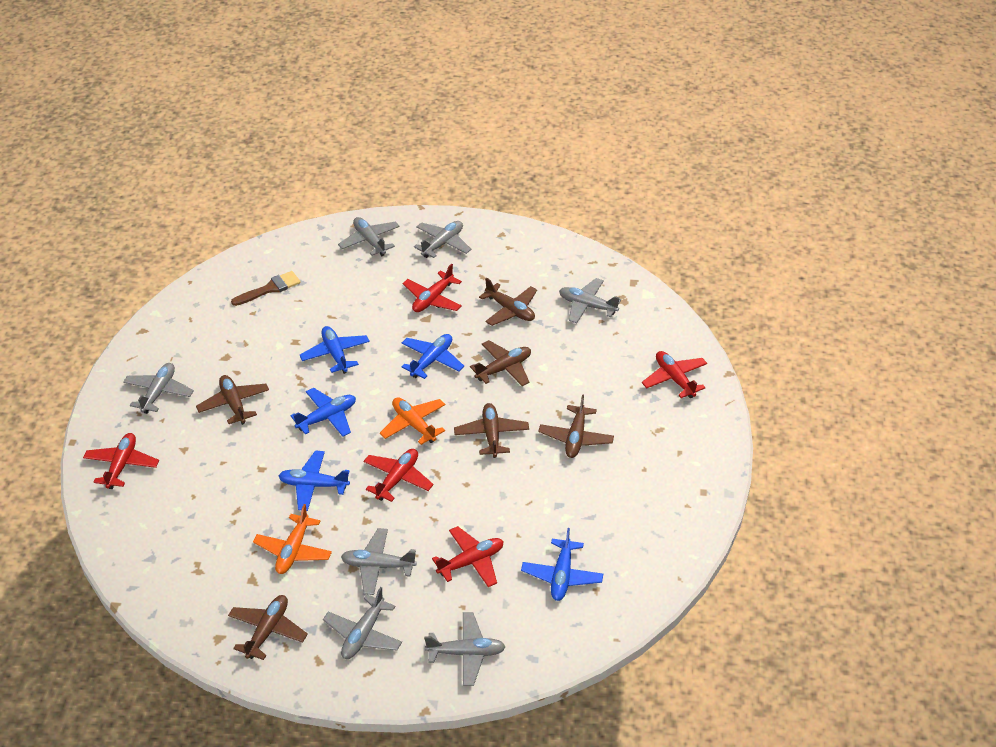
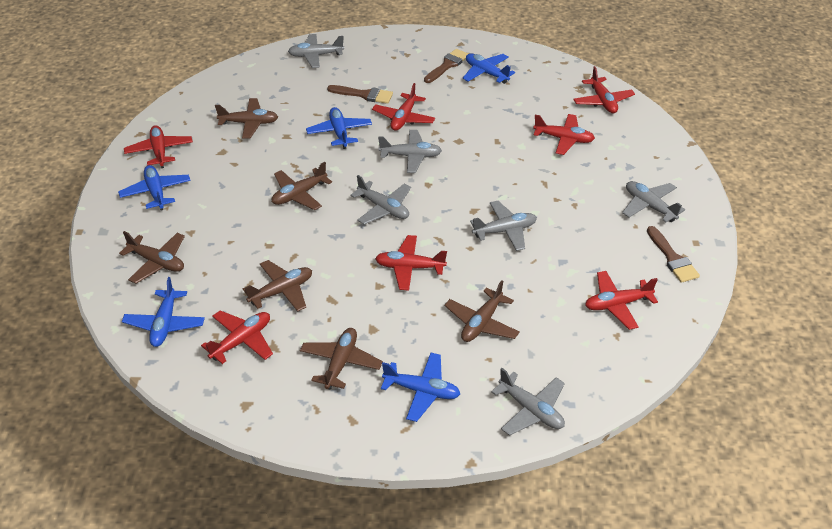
brown brush: 1 -> 3
grey plane: 7 -> 6
orange plane: 2 -> 0
red plane: 5 -> 7

